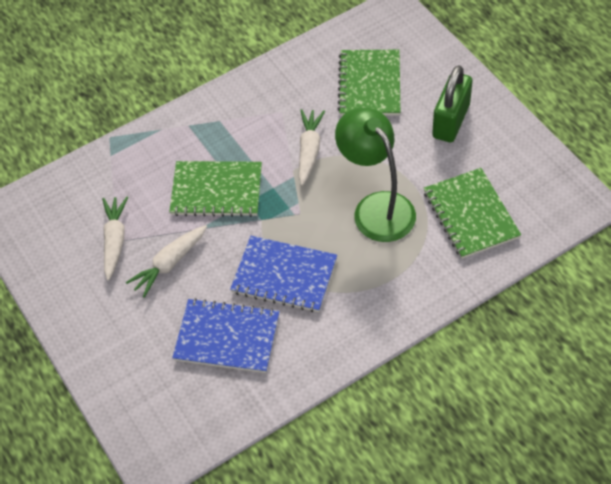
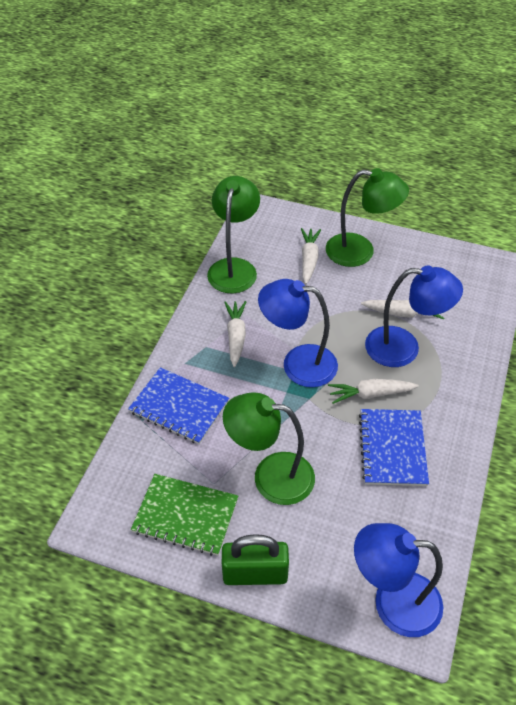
blue lamp: 0 -> 3
green lamp: 1 -> 3
green notebook: 3 -> 1
white carrot: 3 -> 4

